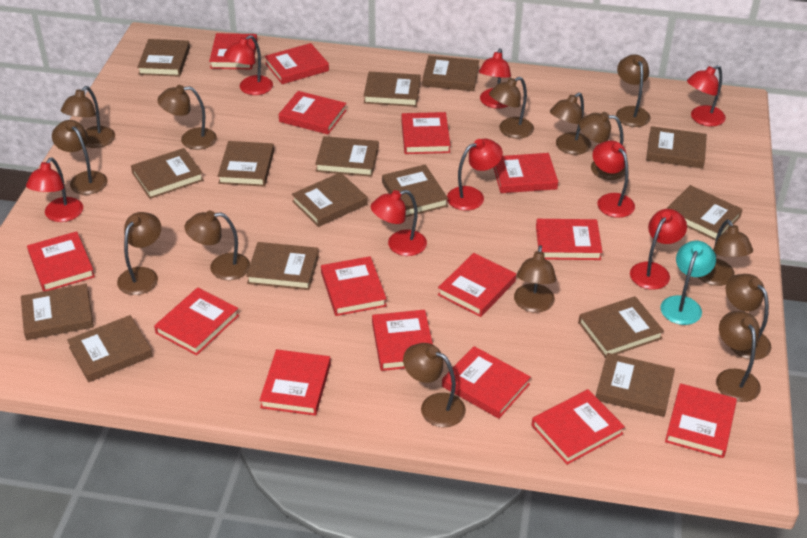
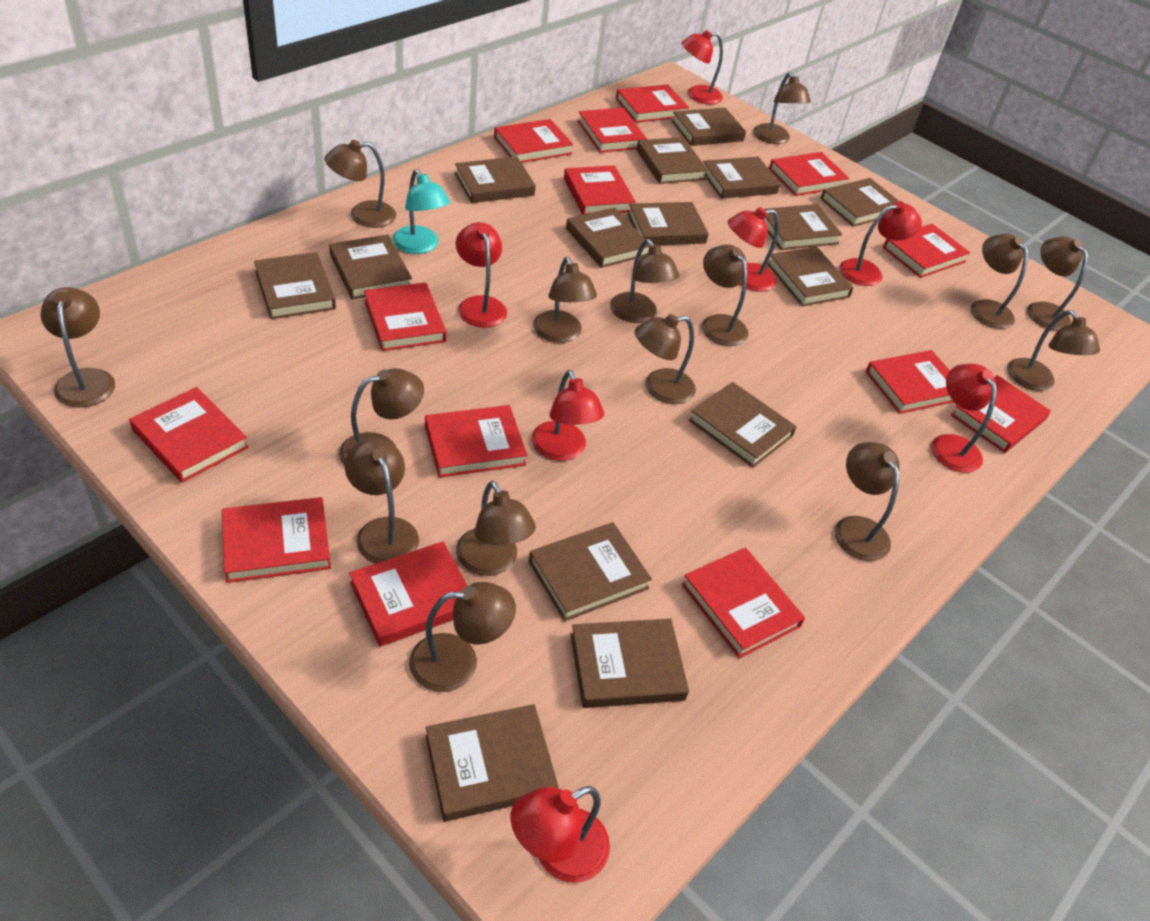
brown lamp: 14 -> 15
red book: 15 -> 14
red lamp: 8 -> 7

